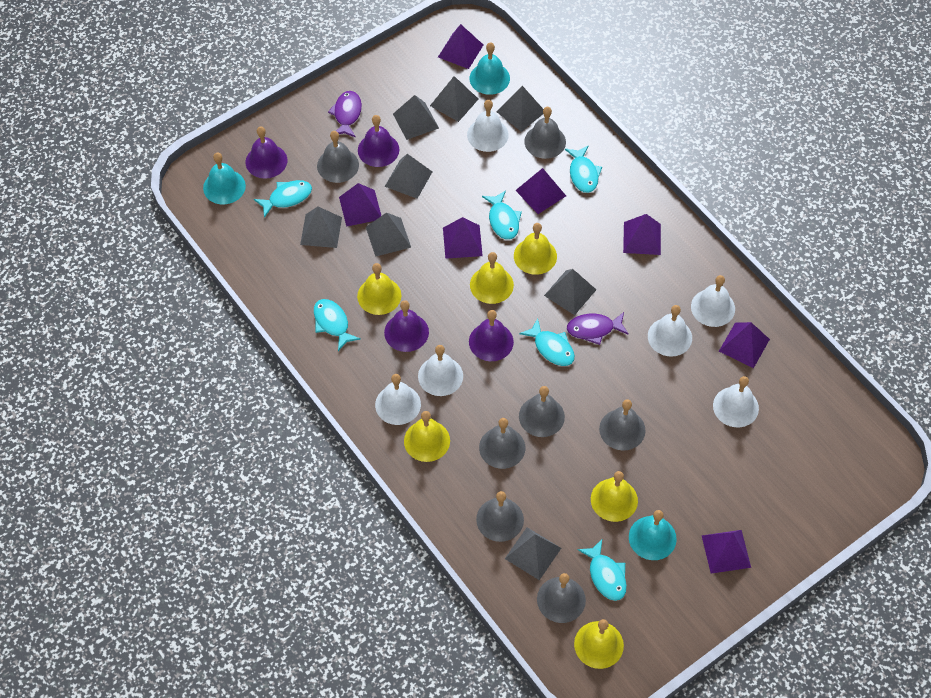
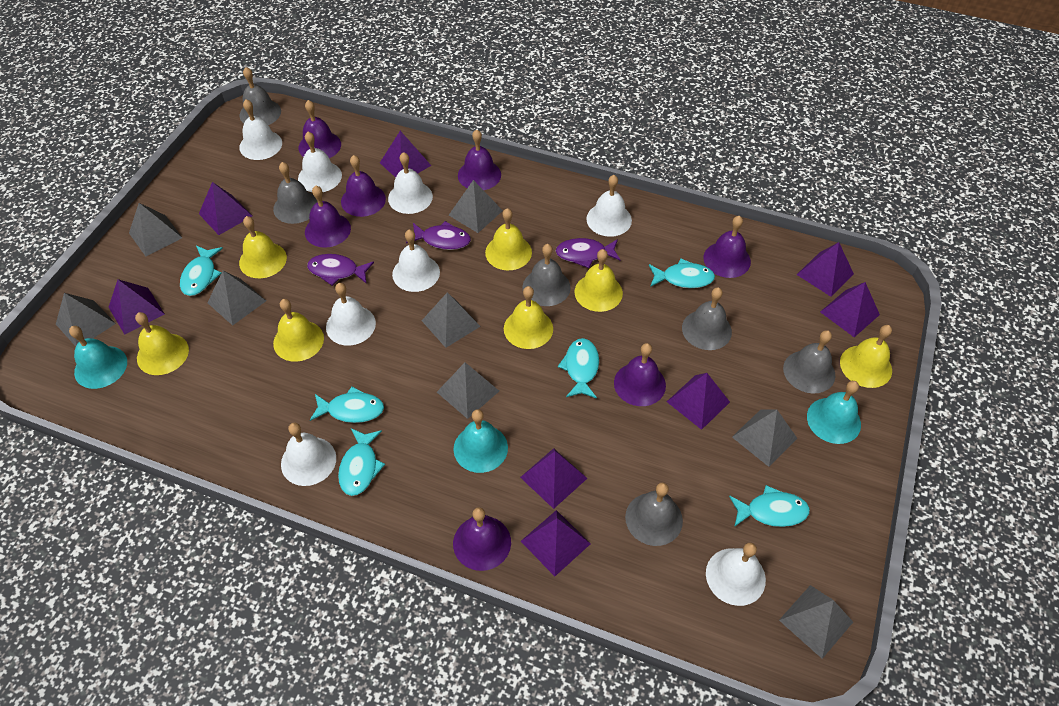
grey bell: 7 -> 6
purple bell: 4 -> 7
purple fish: 2 -> 3
purple pyramid: 7 -> 8
white bell: 6 -> 8
yellow bell: 6 -> 7

